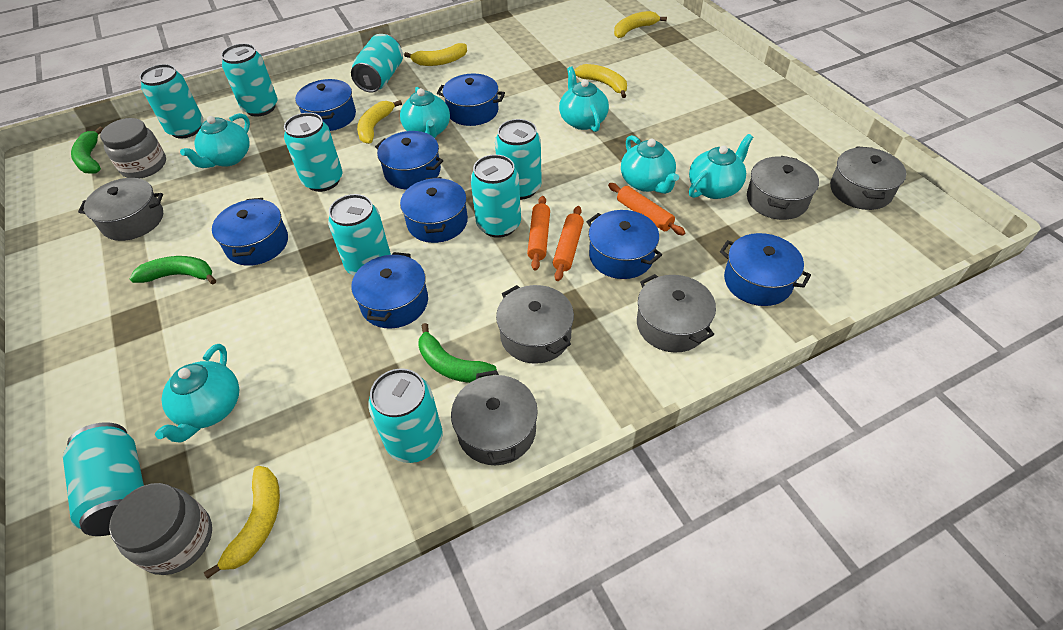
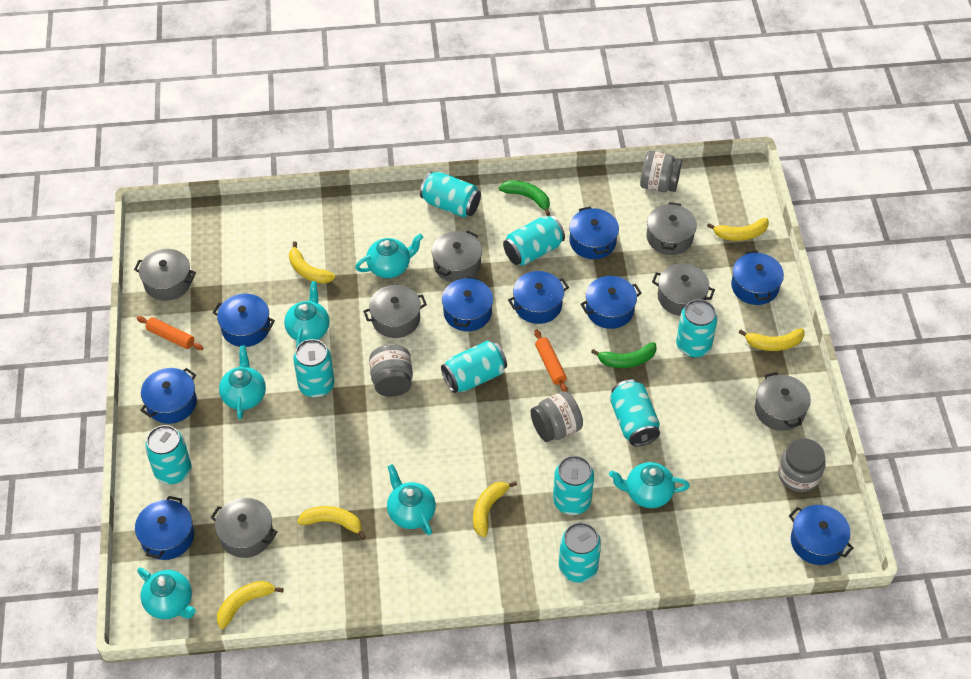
blue pot: 8 -> 9
green banana: 3 -> 2
grey jar: 2 -> 4
grey pot: 6 -> 7
orange rolling pin: 3 -> 2
yellow banana: 5 -> 6

